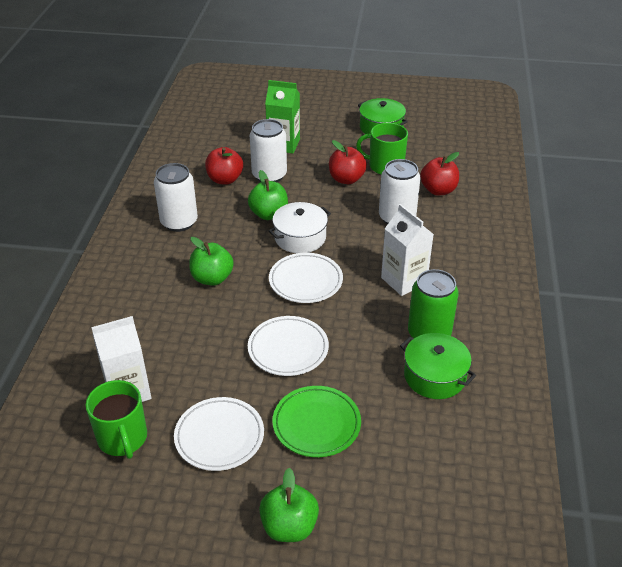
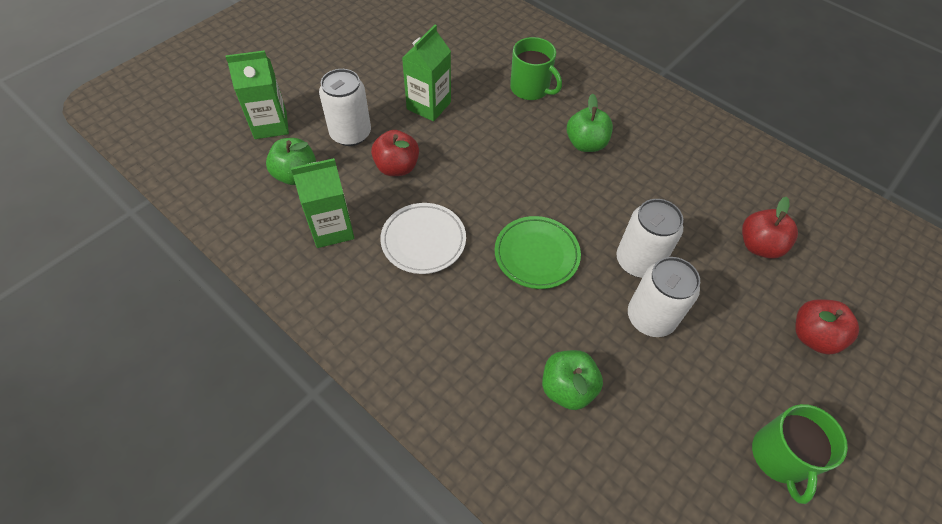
green can: 1 -> 0
green carton: 1 -> 3
green pot: 2 -> 0
white carton: 2 -> 0
white plate: 3 -> 1
white pot: 1 -> 0

